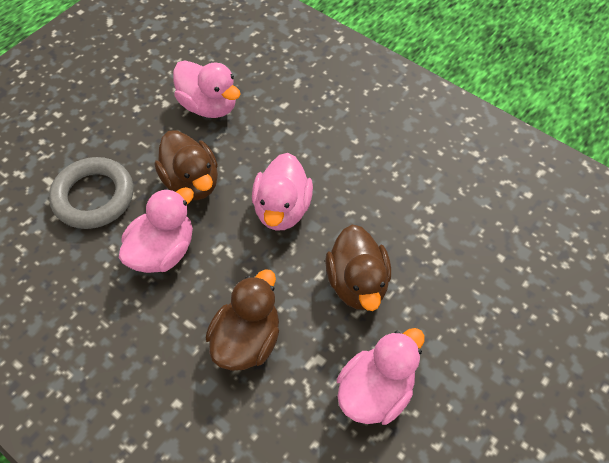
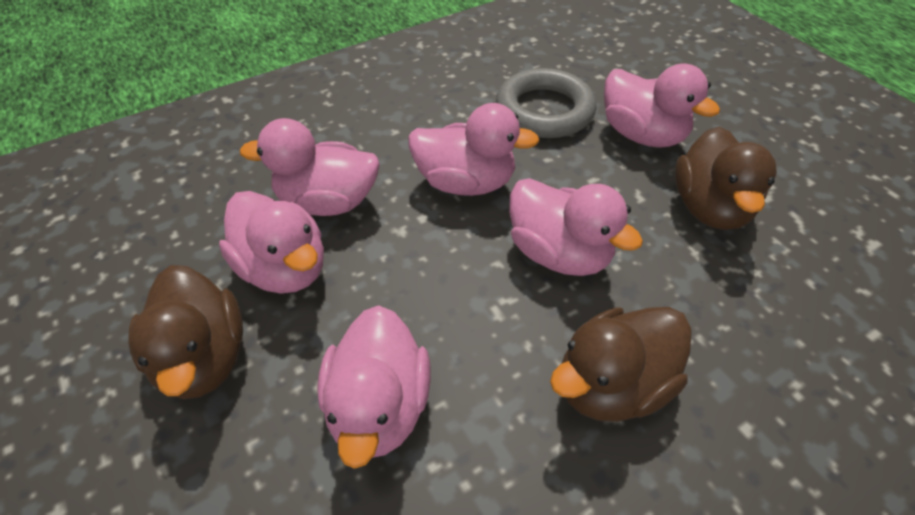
pink duck: 4 -> 6

